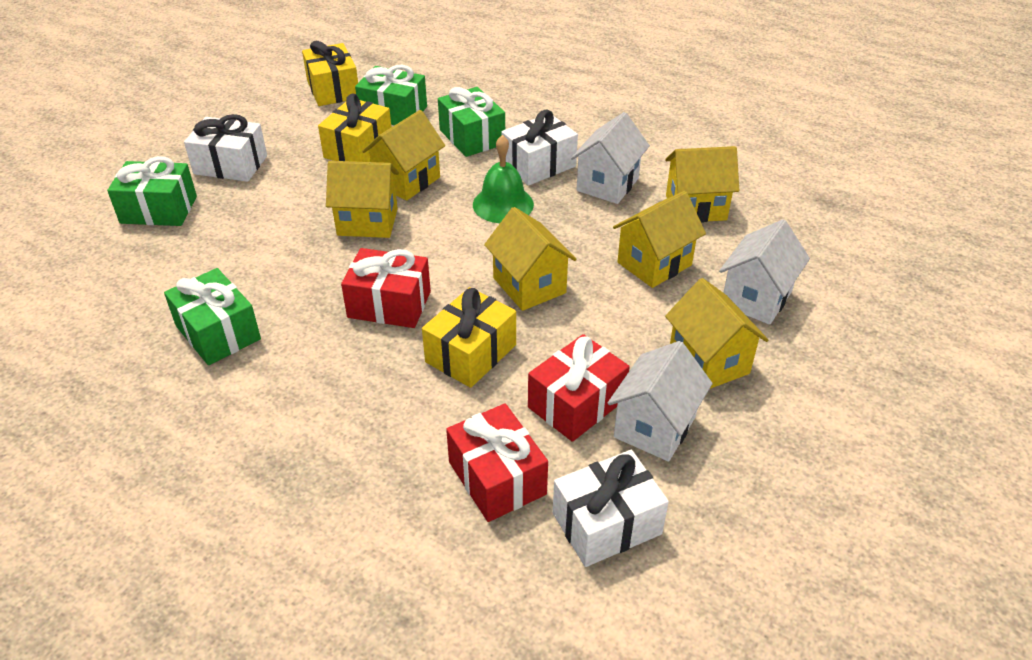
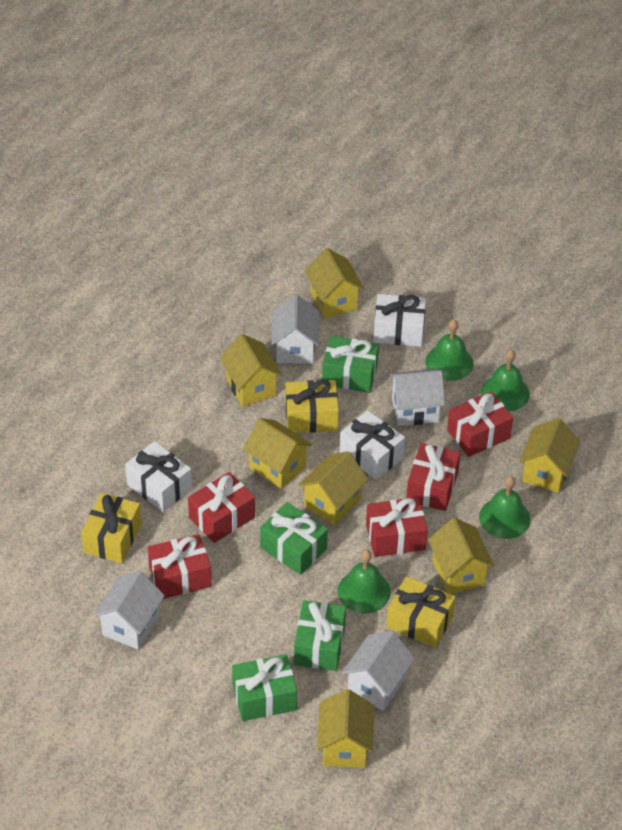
green bell: 1 -> 4
red gift: 3 -> 5
white house: 3 -> 4
yellow house: 6 -> 7

